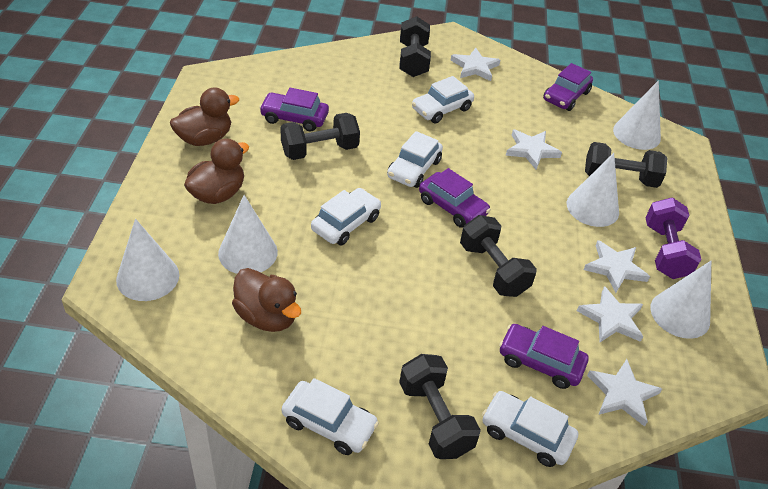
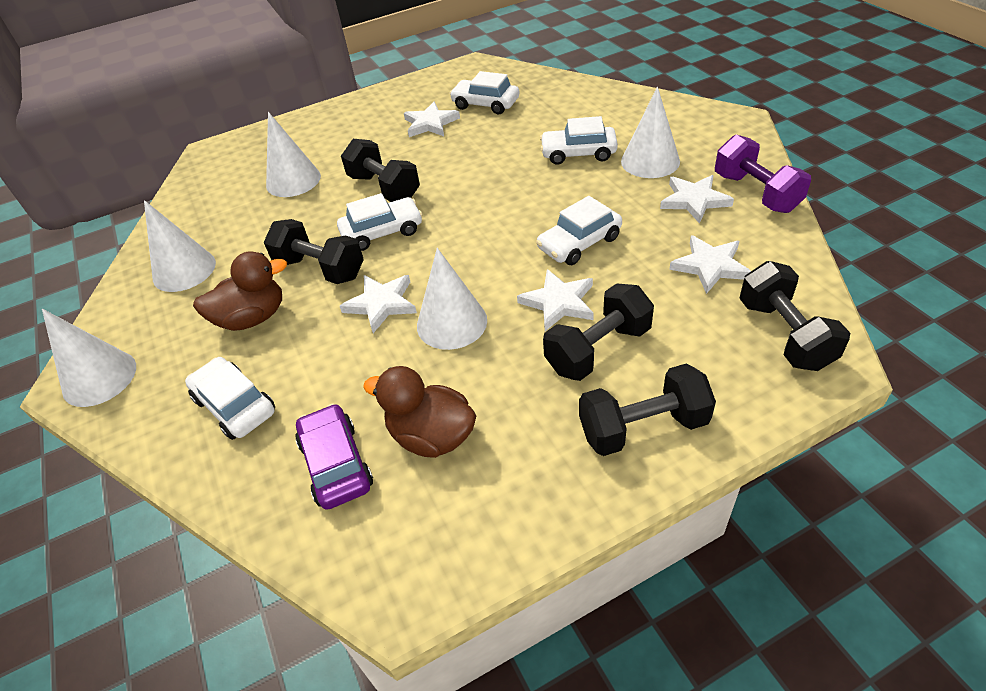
brown duck: 3 -> 2
purple car: 4 -> 1

